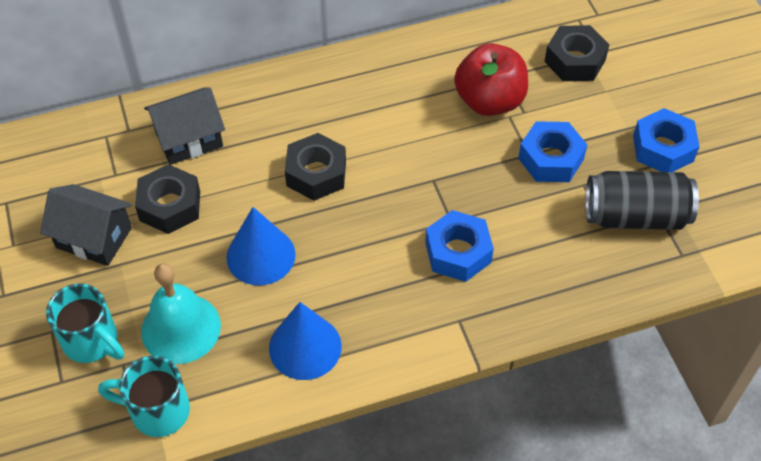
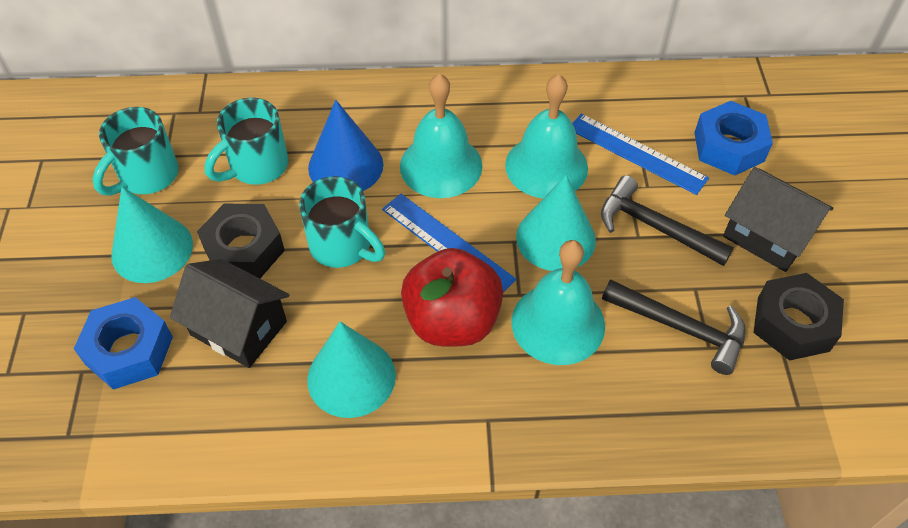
black can: 1 -> 0
black hammer: 0 -> 2
black nut: 3 -> 2
blue cone: 2 -> 1
blue nut: 3 -> 2
blue ruler: 0 -> 2
turquoise bell: 1 -> 3
turquoise cone: 0 -> 3
turquoise mug: 2 -> 3

